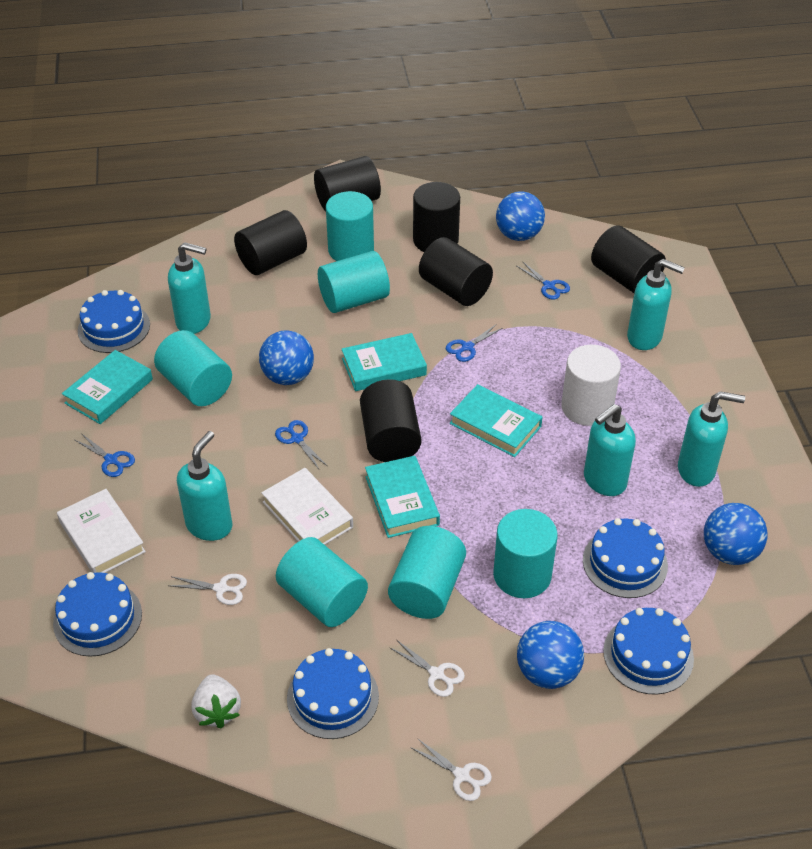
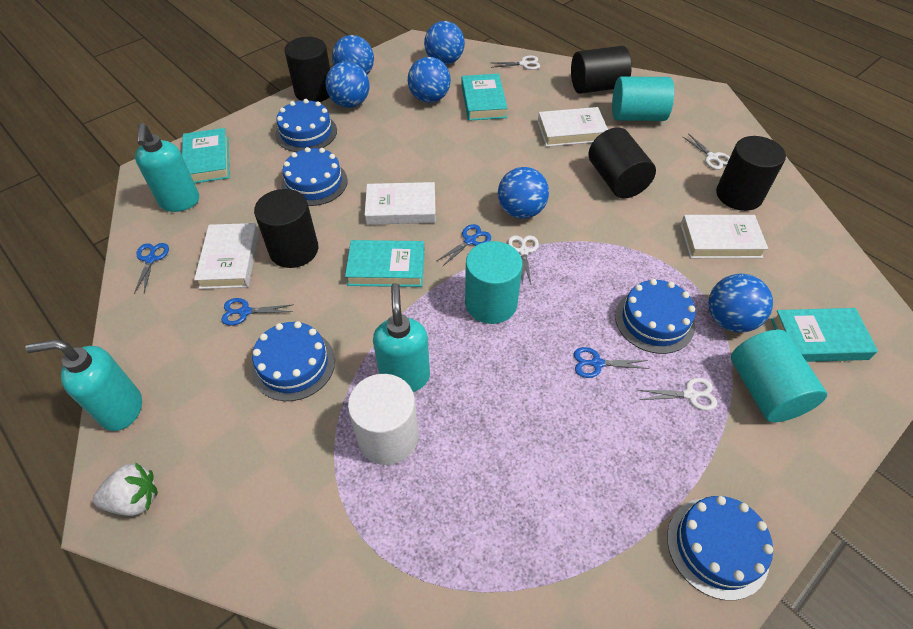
black cylinder: 6 -> 5
blue ball: 4 -> 6
turquoise cylinder: 6 -> 3
turquoise soap dispenser: 5 -> 3
white book: 2 -> 4
white scissors: 3 -> 4

